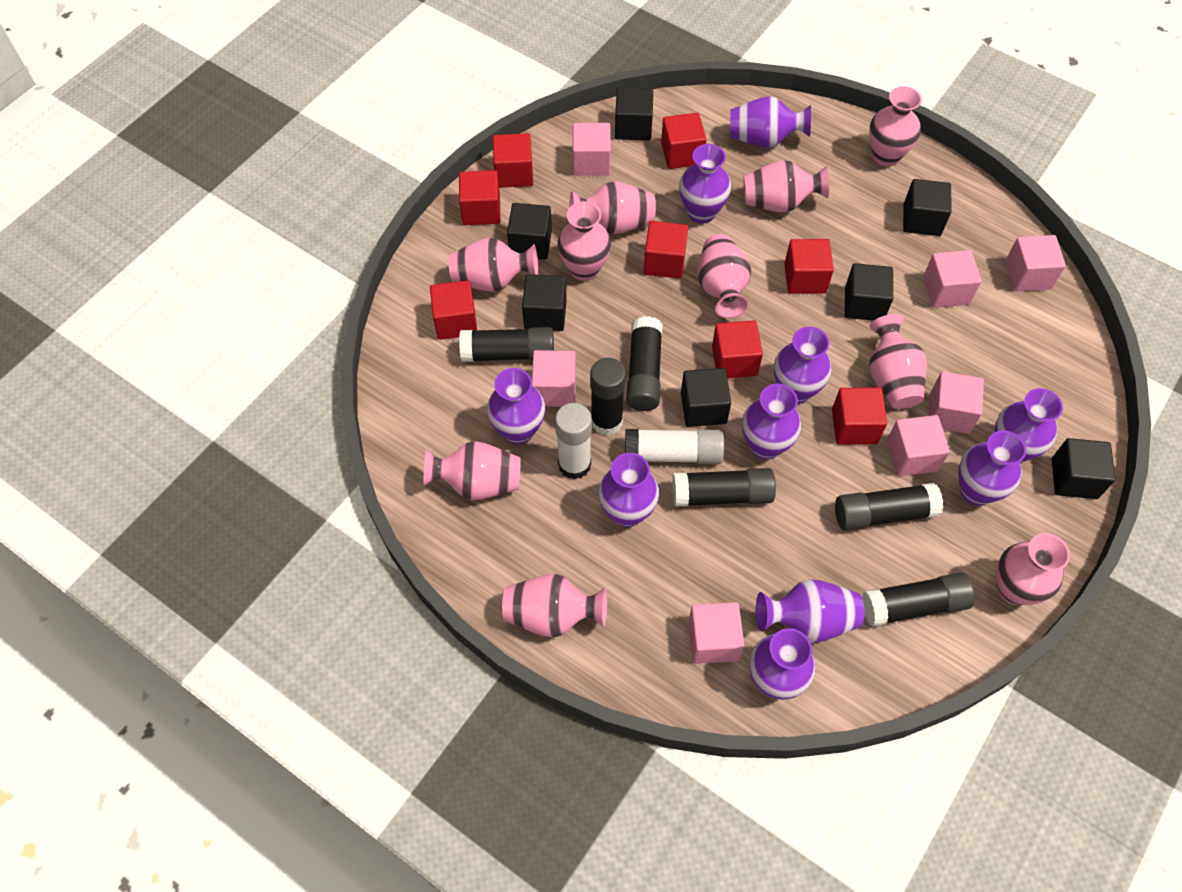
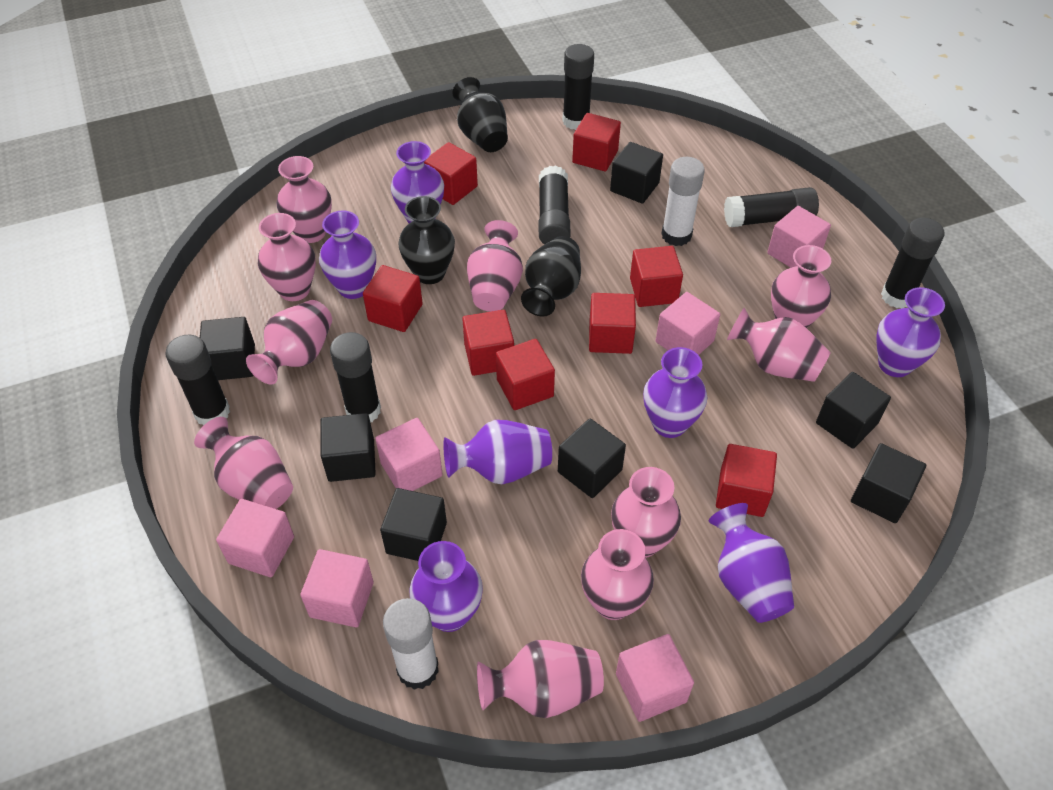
black vase: 0 -> 3
pink cube: 7 -> 6
purple vase: 10 -> 7

